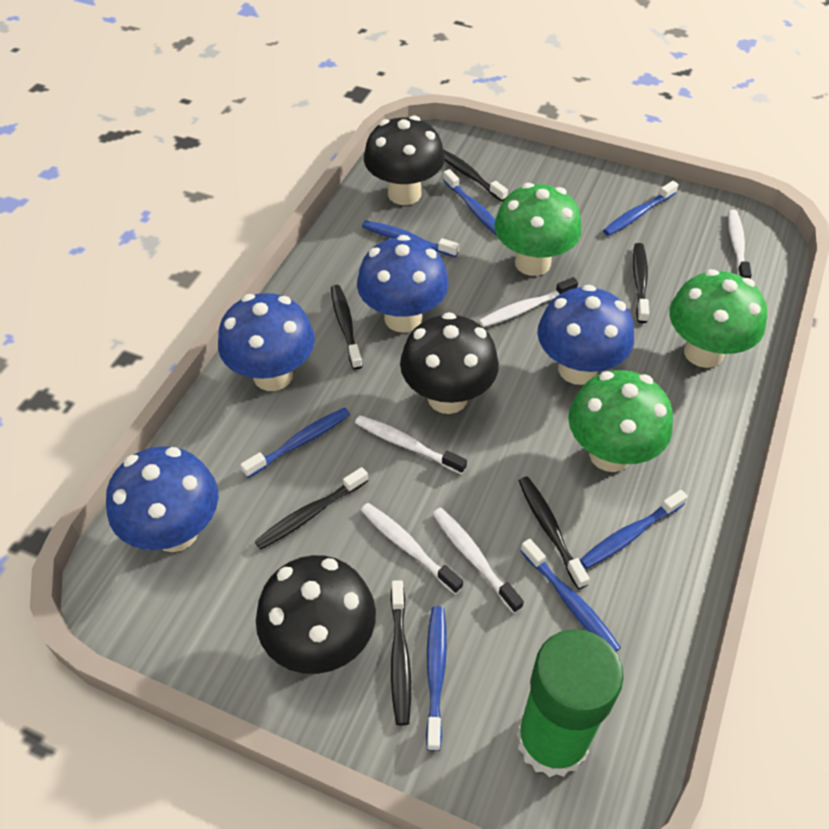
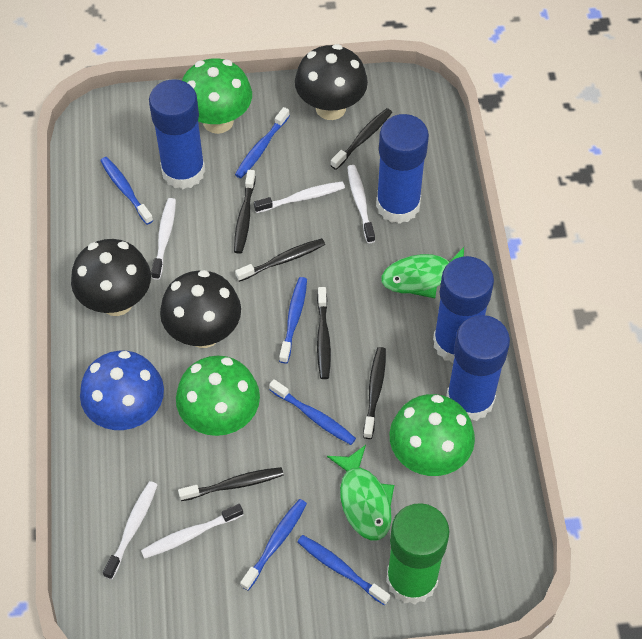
blue glue stick: 0 -> 4
blue mushroom: 4 -> 1
blue toothbrush: 7 -> 6
green fish: 0 -> 2

